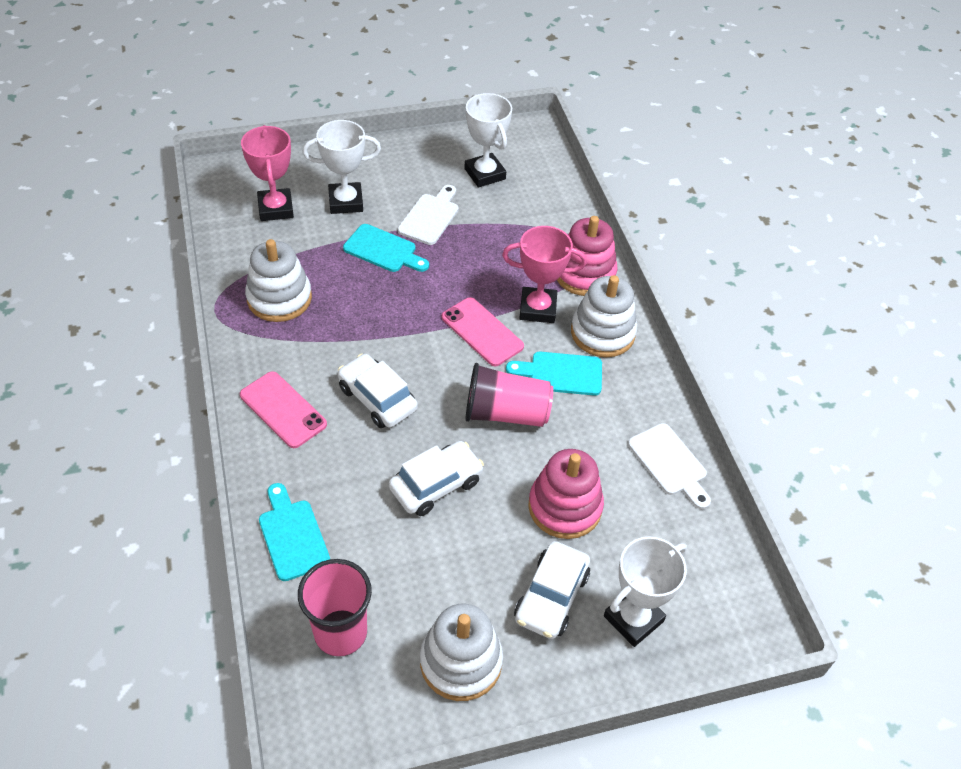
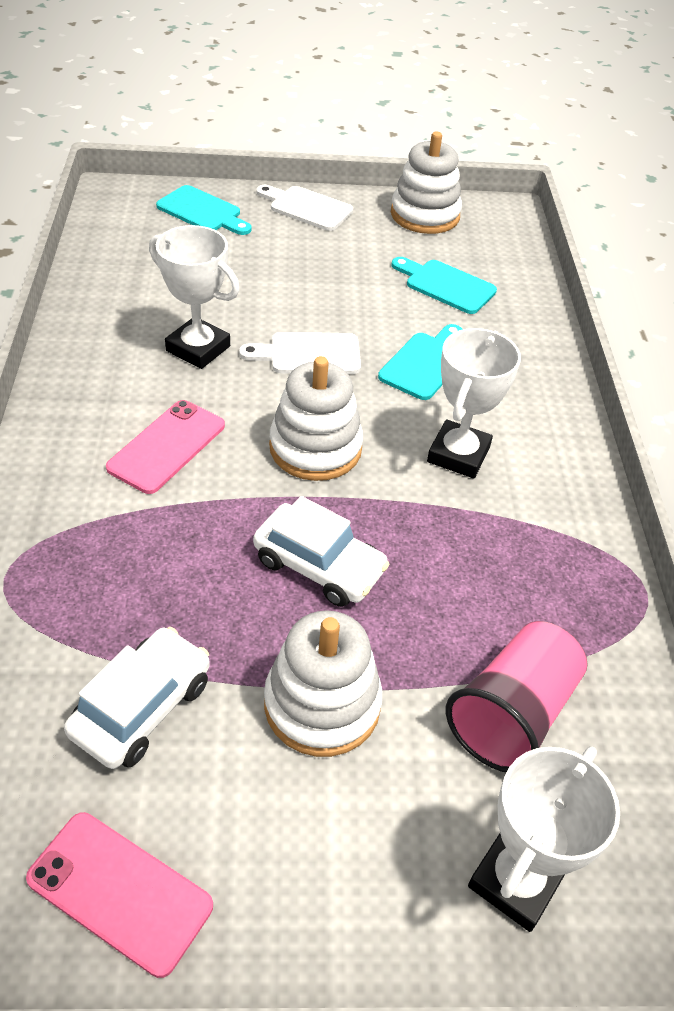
pink cup: 2 -> 1
pink stacking toy: 2 -> 0
pink trophy: 2 -> 0
white car: 3 -> 2

